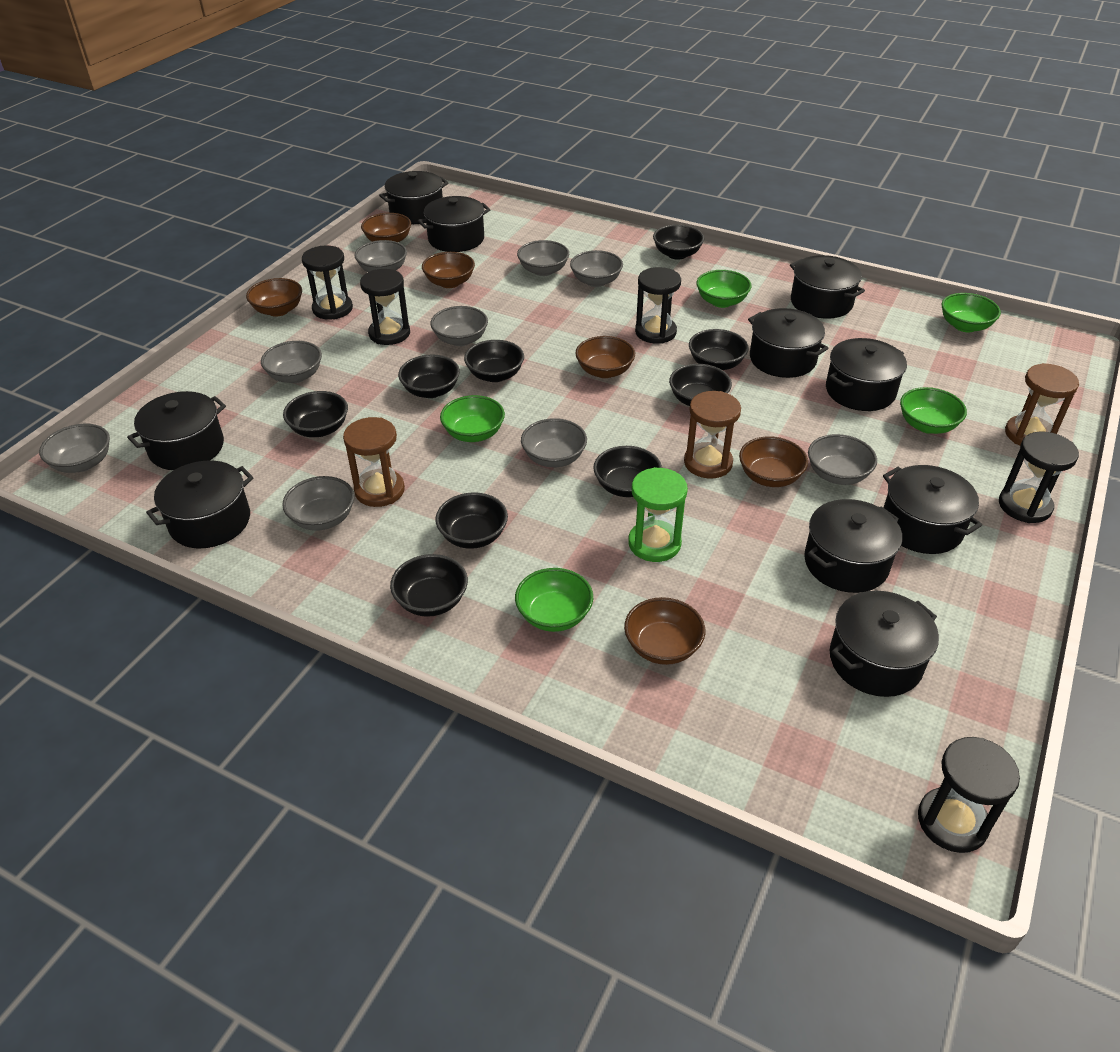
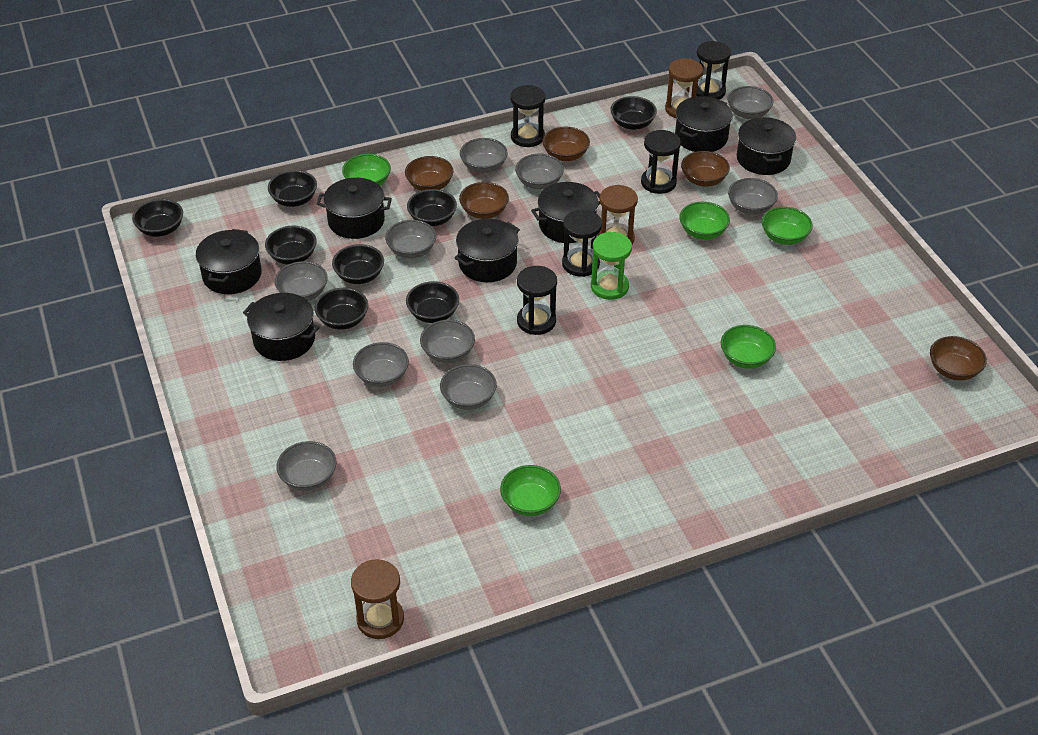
black bowl: 9 -> 8
black pot: 10 -> 7
brown bowl: 6 -> 5
grey bowl: 9 -> 10

